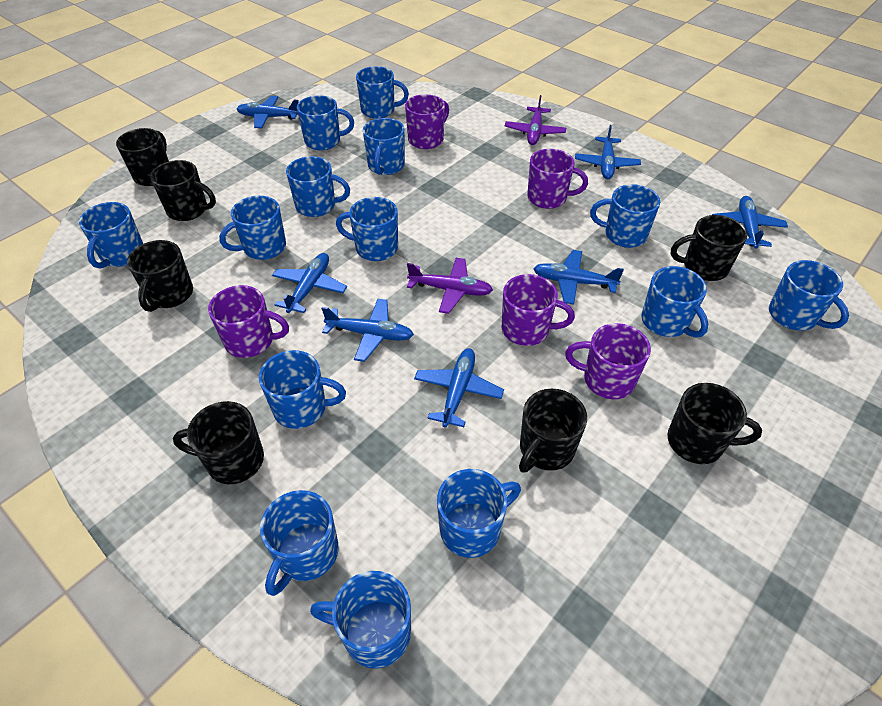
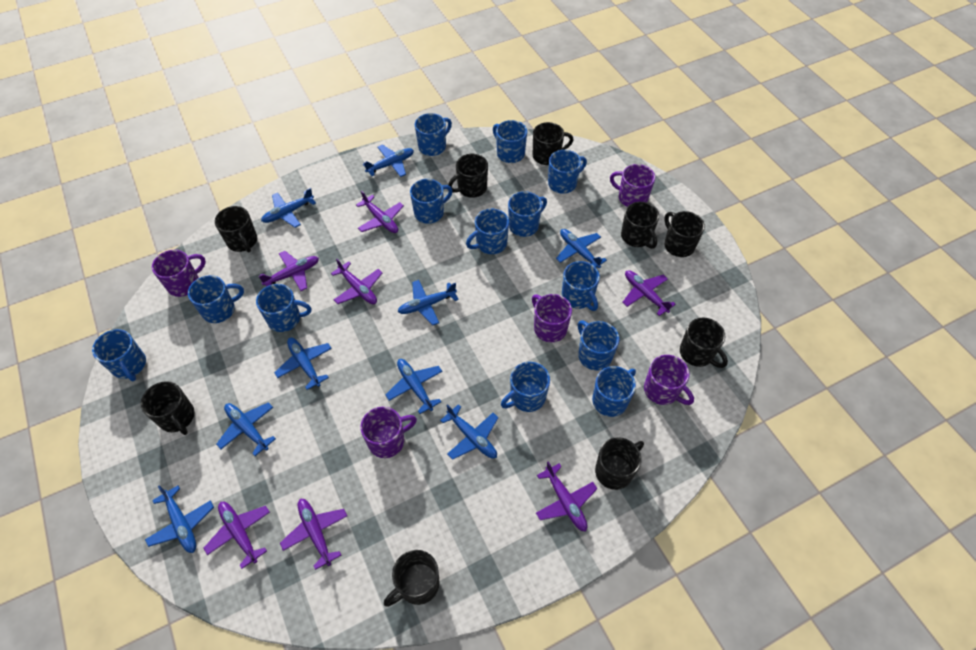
black mug: 7 -> 9
blue mug: 14 -> 13
blue plane: 7 -> 9
purple plane: 2 -> 7

